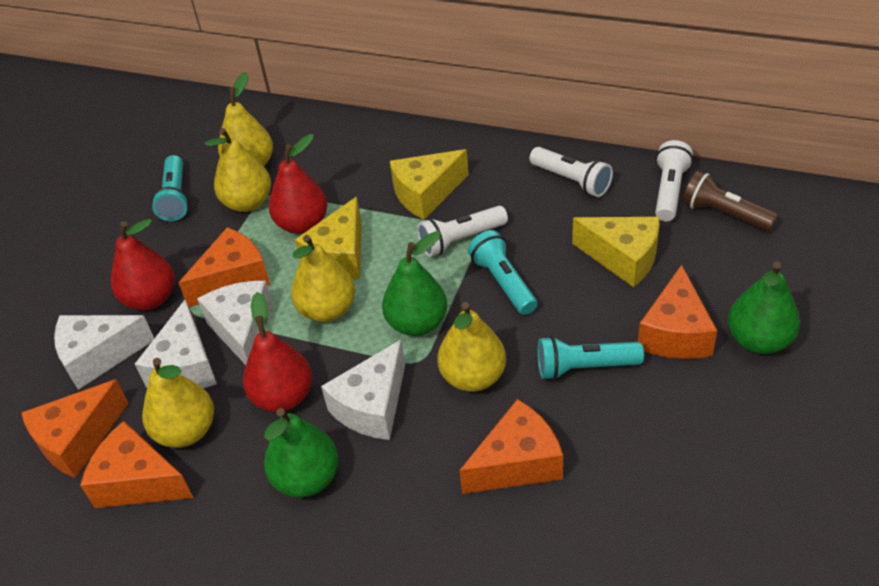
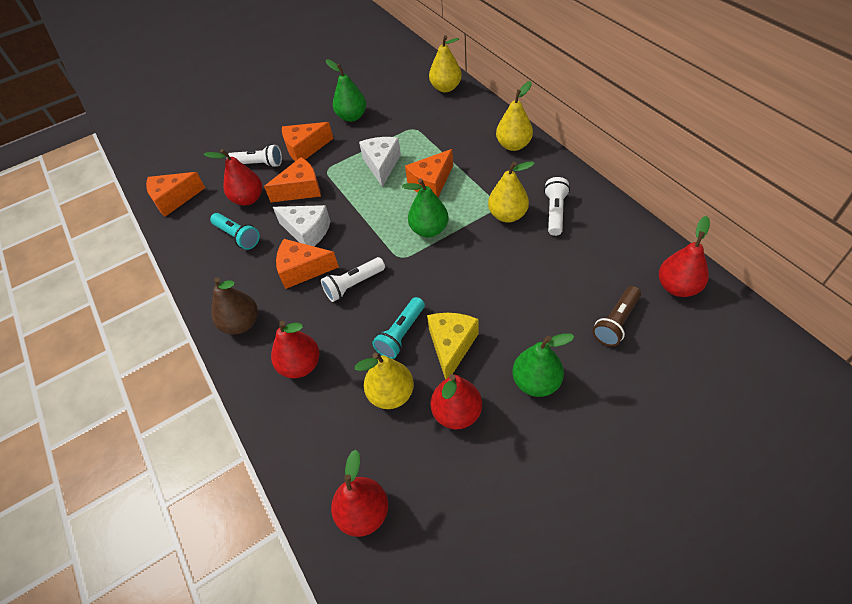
brown pear: 0 -> 1
red pear: 3 -> 5
turquoise flashlight: 3 -> 2
white cheese: 4 -> 2
yellow cheese: 3 -> 1
yellow pear: 5 -> 4

